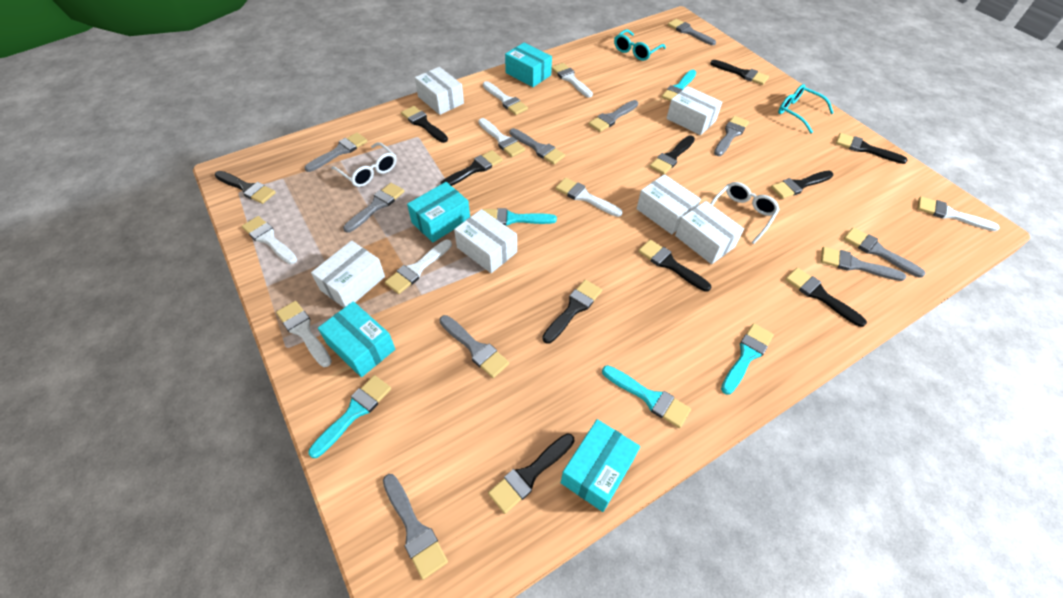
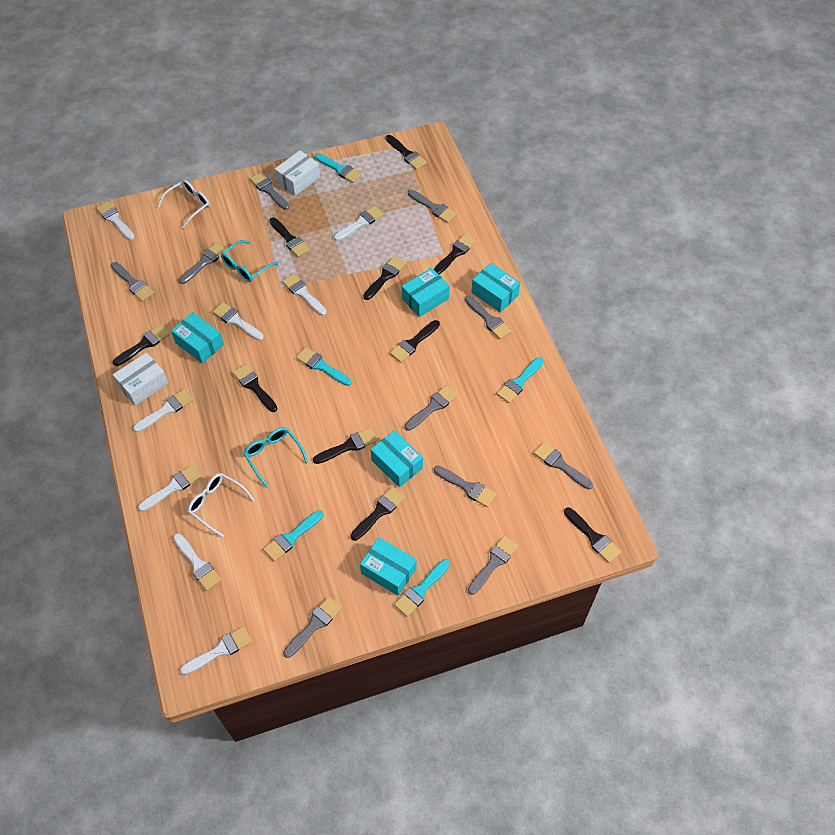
black brush: 11 -> 10
turquoise box: 4 -> 5
white box: 6 -> 2

